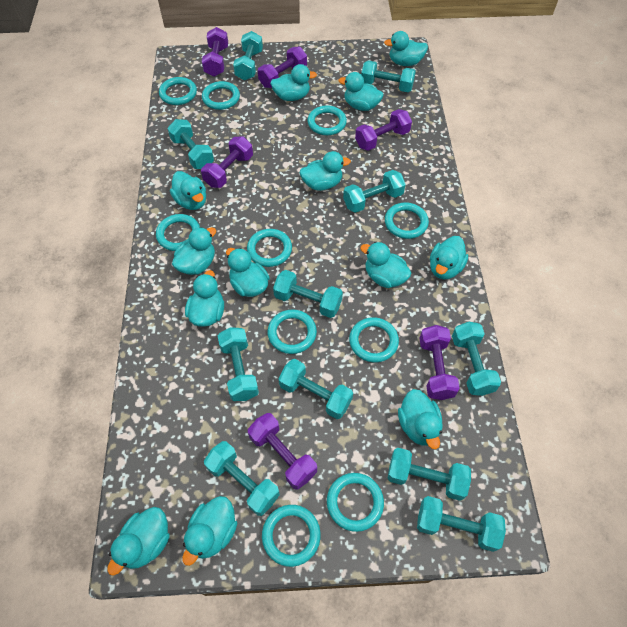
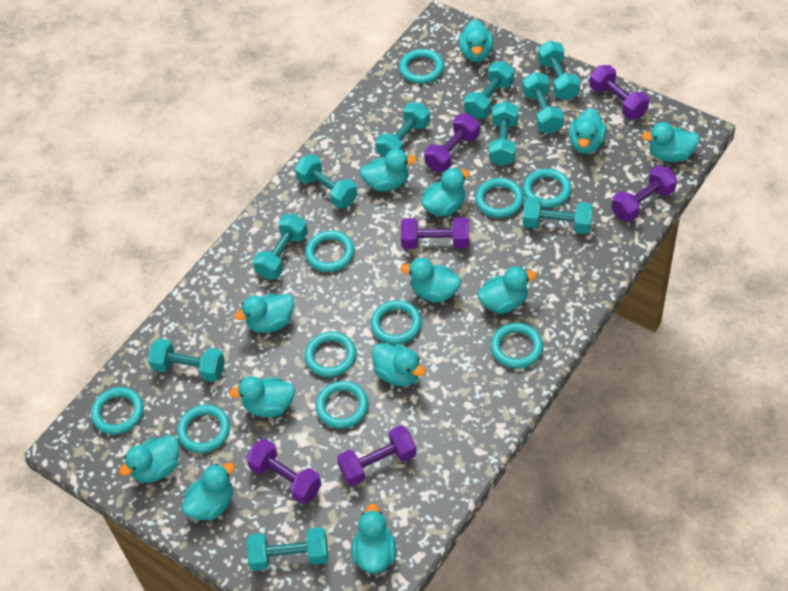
turquoise dumbbell: 11 -> 10

